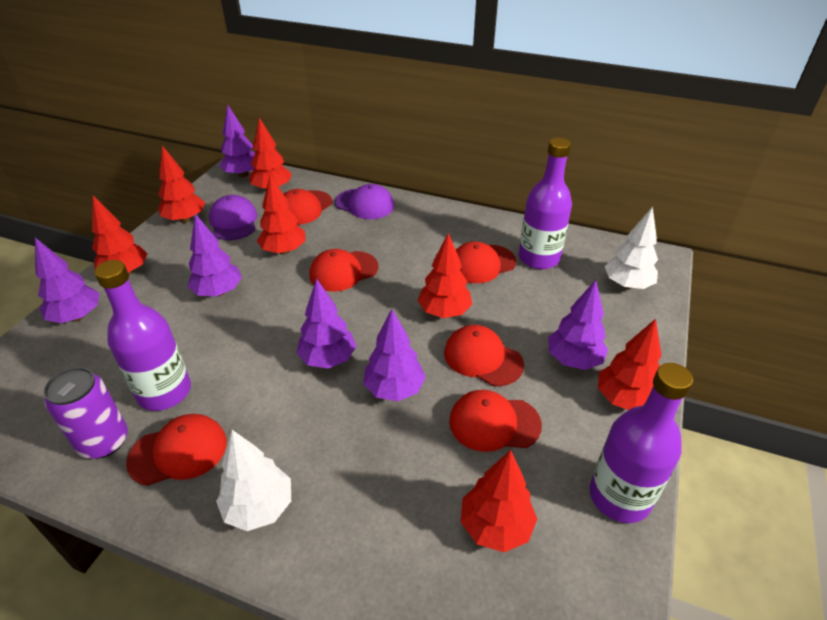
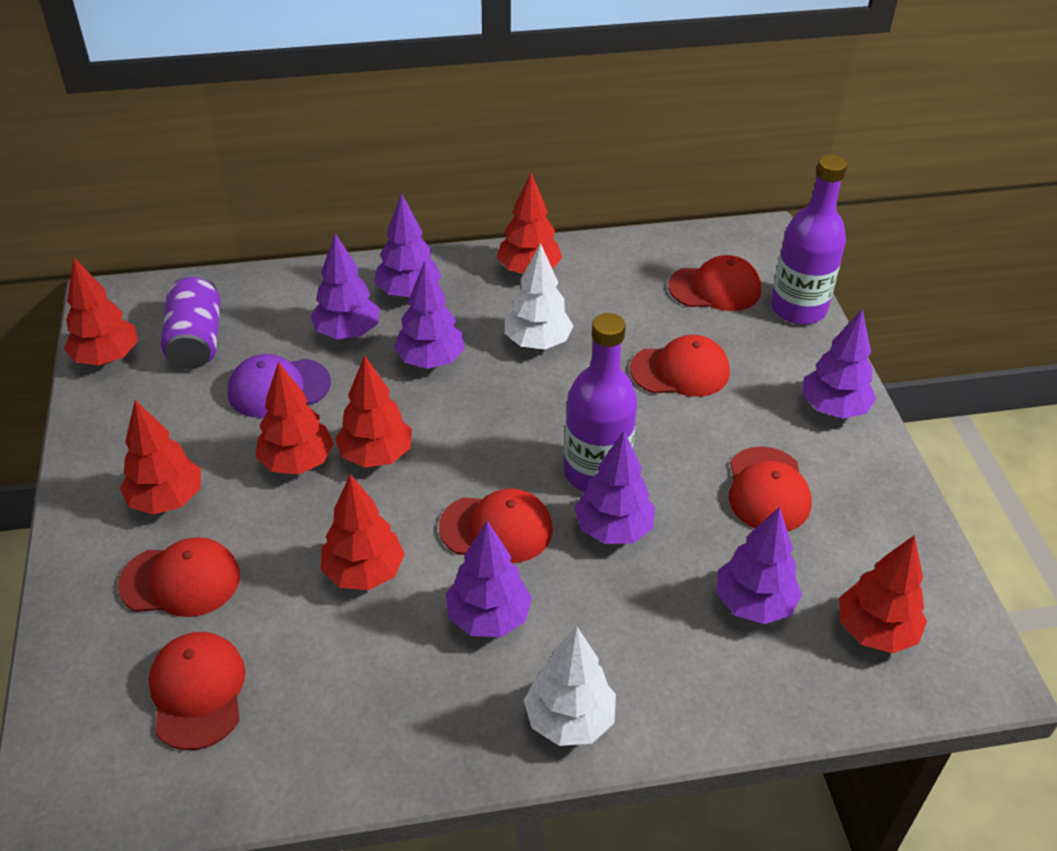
purple bottle: 3 -> 2
purple cap: 2 -> 1
purple tree: 6 -> 7

